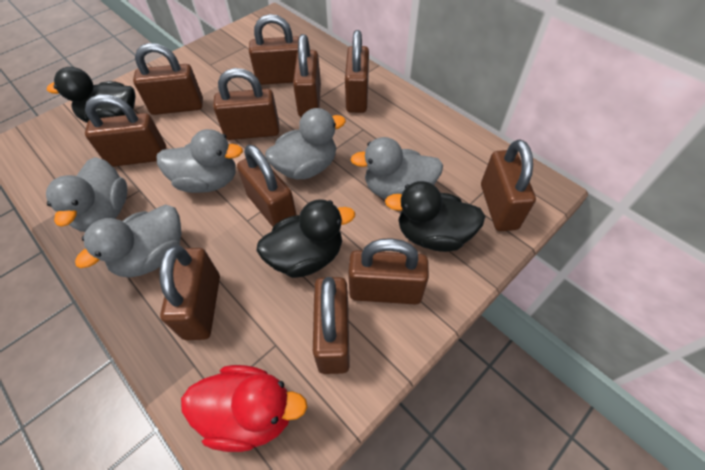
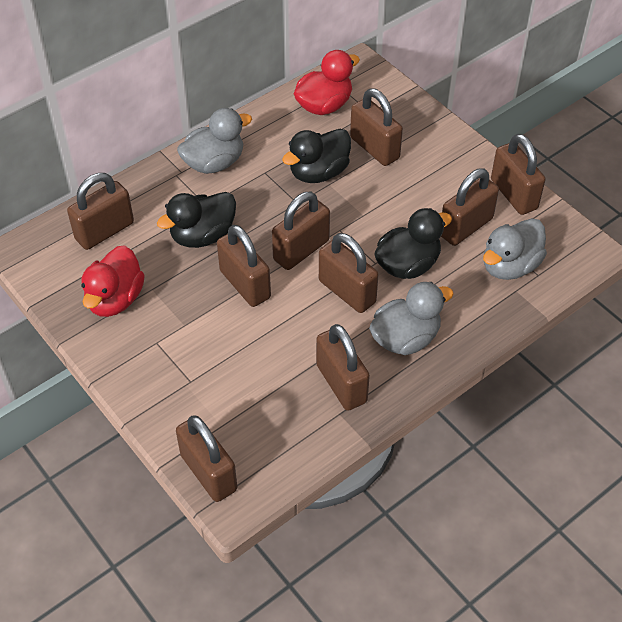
brown padlock: 11 -> 9
grey duck: 5 -> 3
red duck: 1 -> 2

